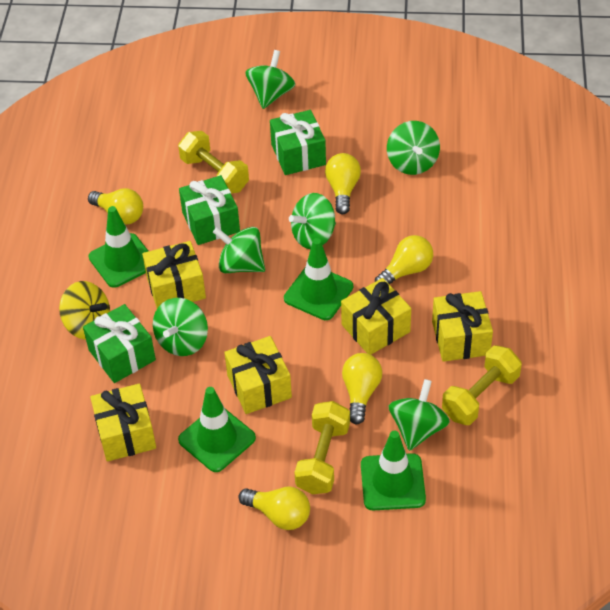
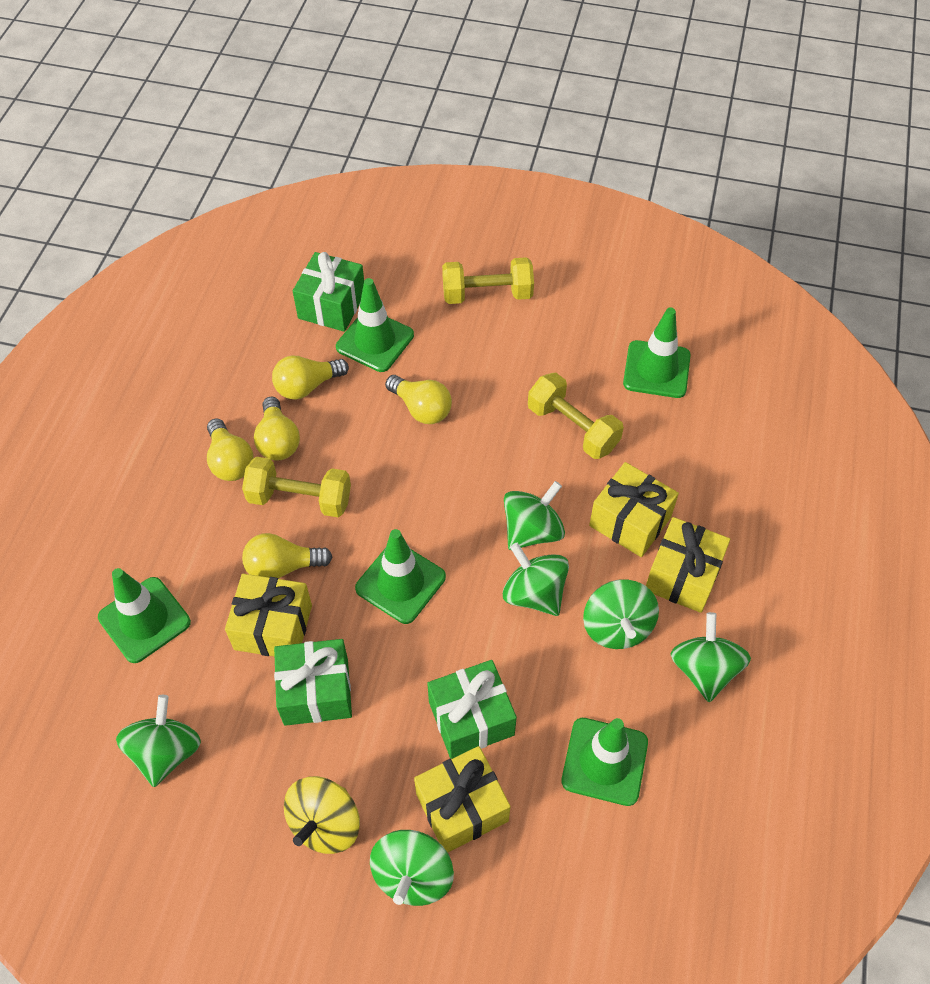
green traffic cone: 4 -> 5
yellow gift: 5 -> 4

